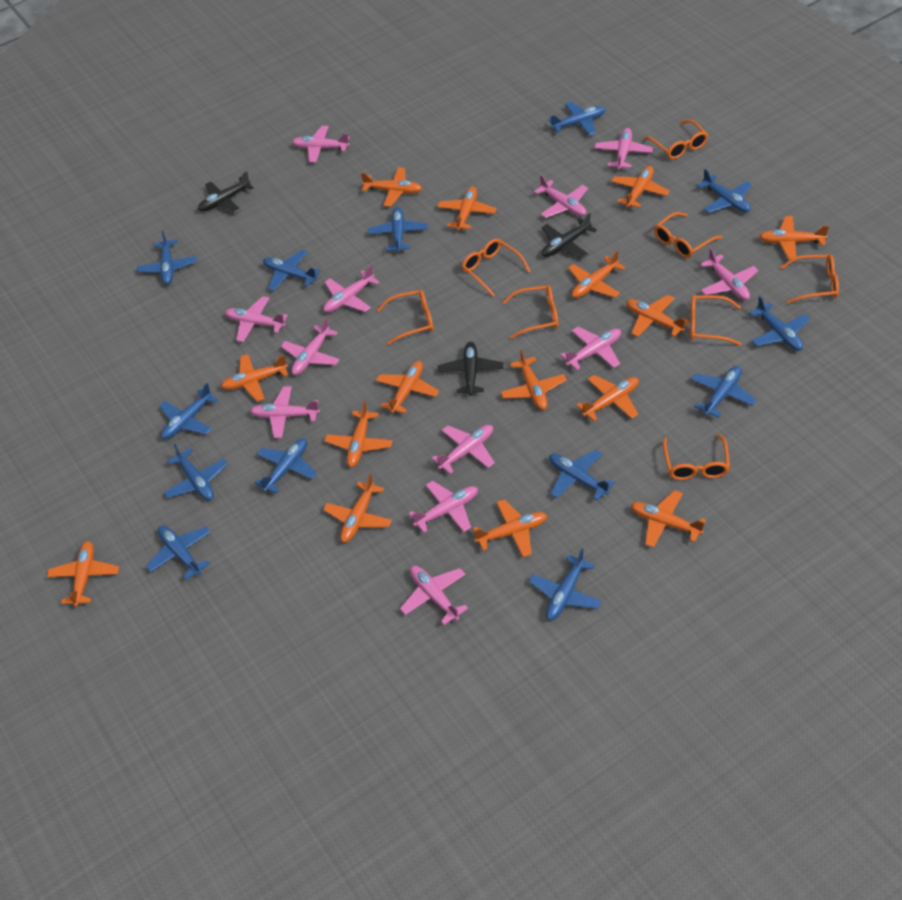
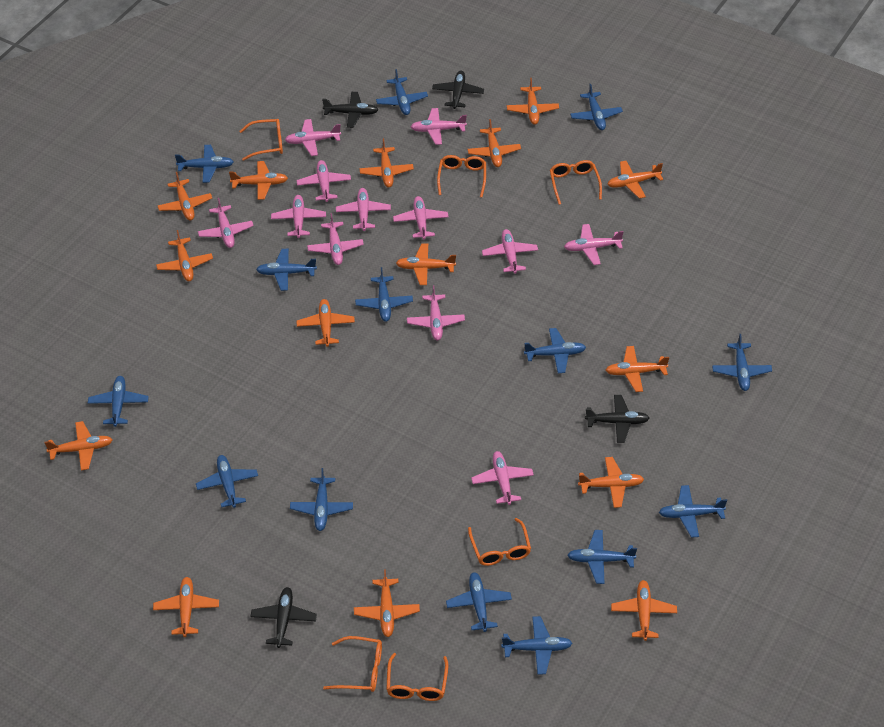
black plane: 3 -> 4
blue plane: 13 -> 14
orange glasses: 8 -> 6

